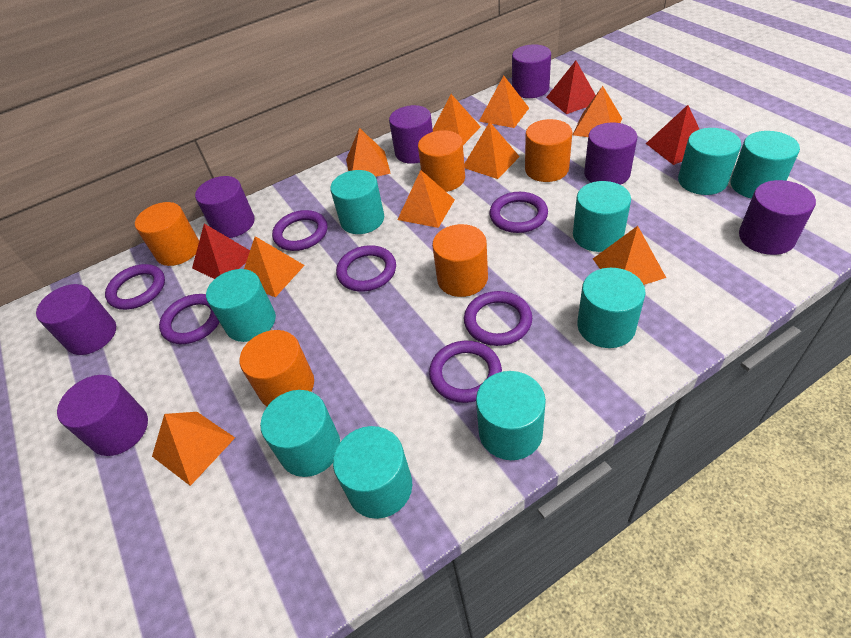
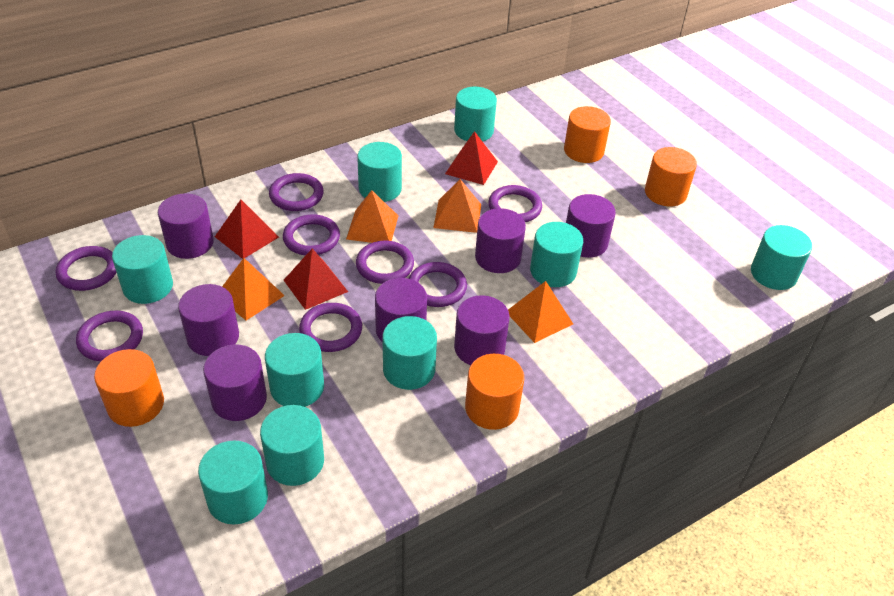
orange cylinder: 5 -> 4
orange pyramid: 9 -> 4
purple ring: 7 -> 8

